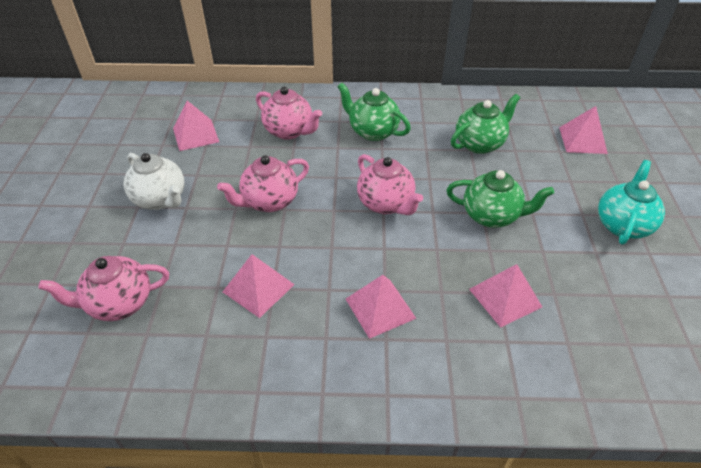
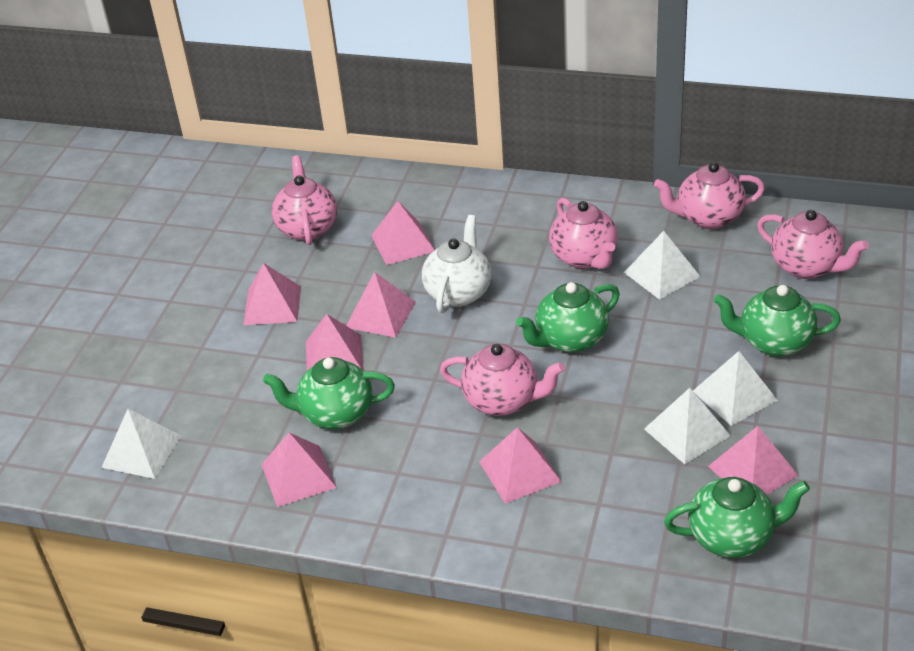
green teapot: 3 -> 4
pink pyramid: 5 -> 7
pink teapot: 4 -> 5
turquoise teapot: 1 -> 0
white pyramid: 0 -> 4

